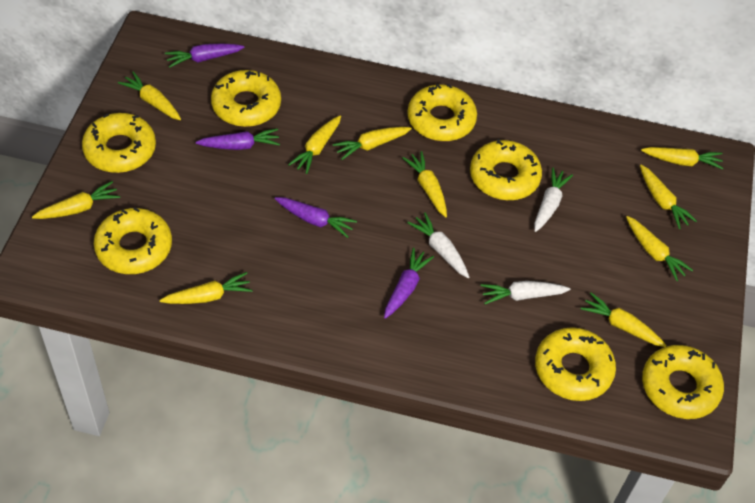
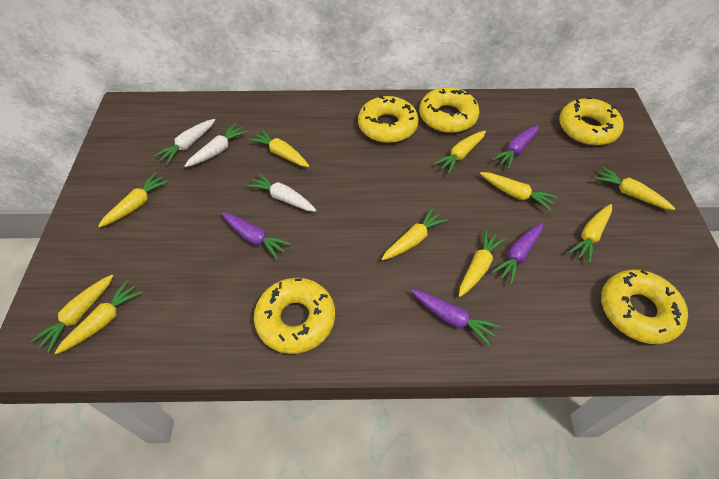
yellow donut: 7 -> 5

